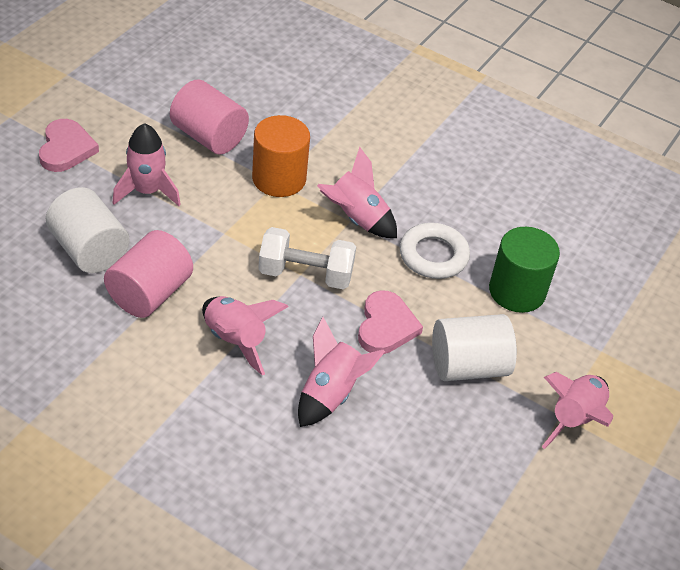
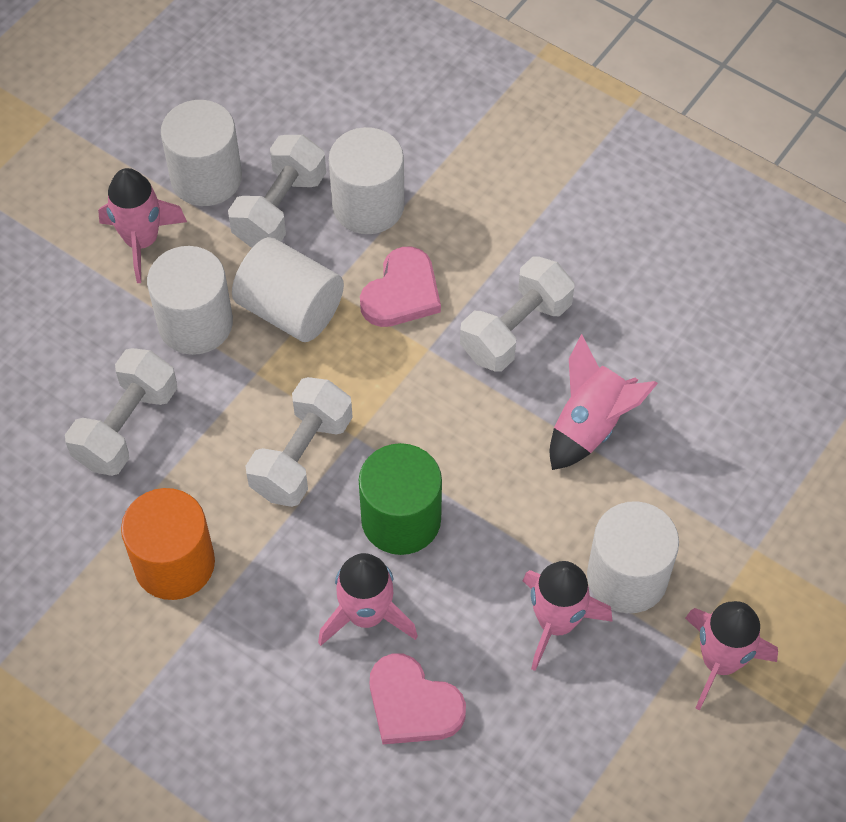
pink cylinder: 2 -> 0
white cylinder: 2 -> 5
white dumbbell: 1 -> 4
white ring: 1 -> 0

